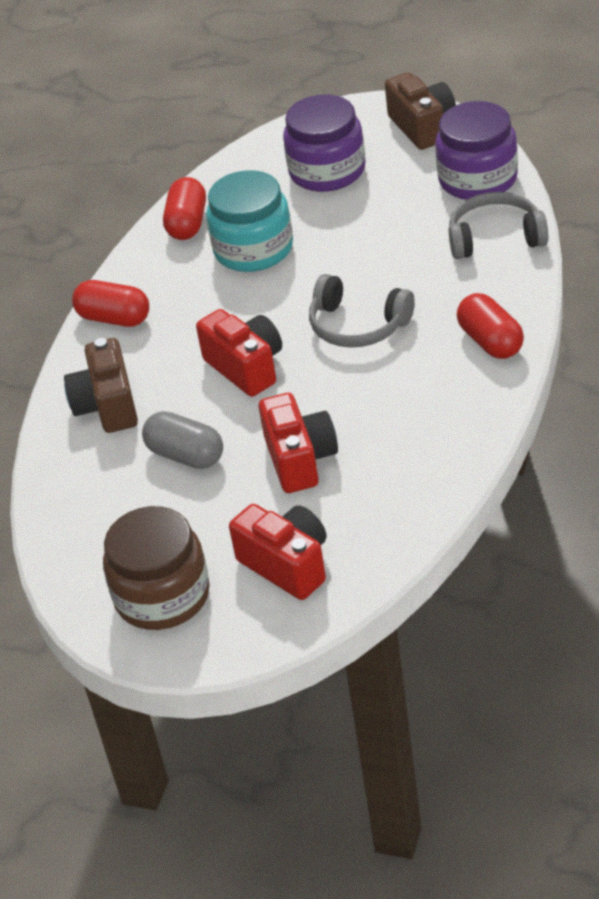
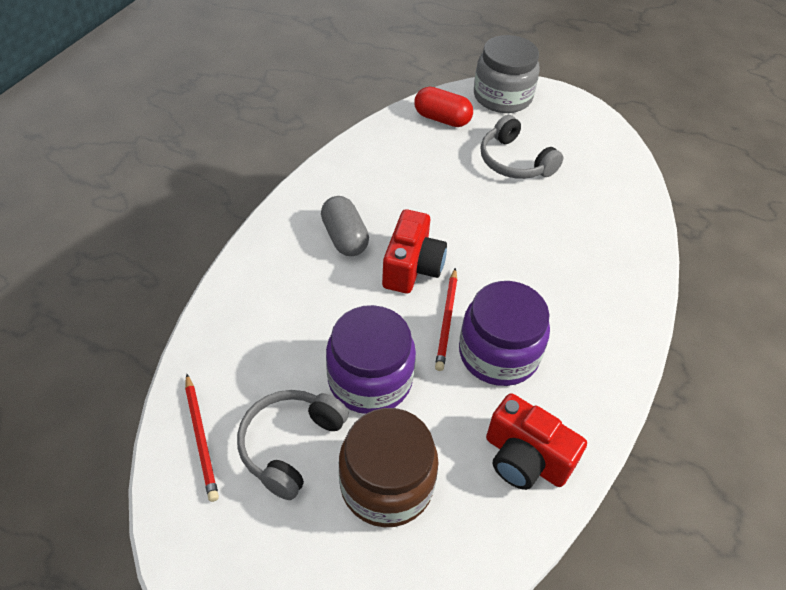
brown camera: 2 -> 0
grey jar: 0 -> 1
red camera: 3 -> 2
red capsule: 3 -> 1
red pencil: 0 -> 2
turquoise jar: 1 -> 0

